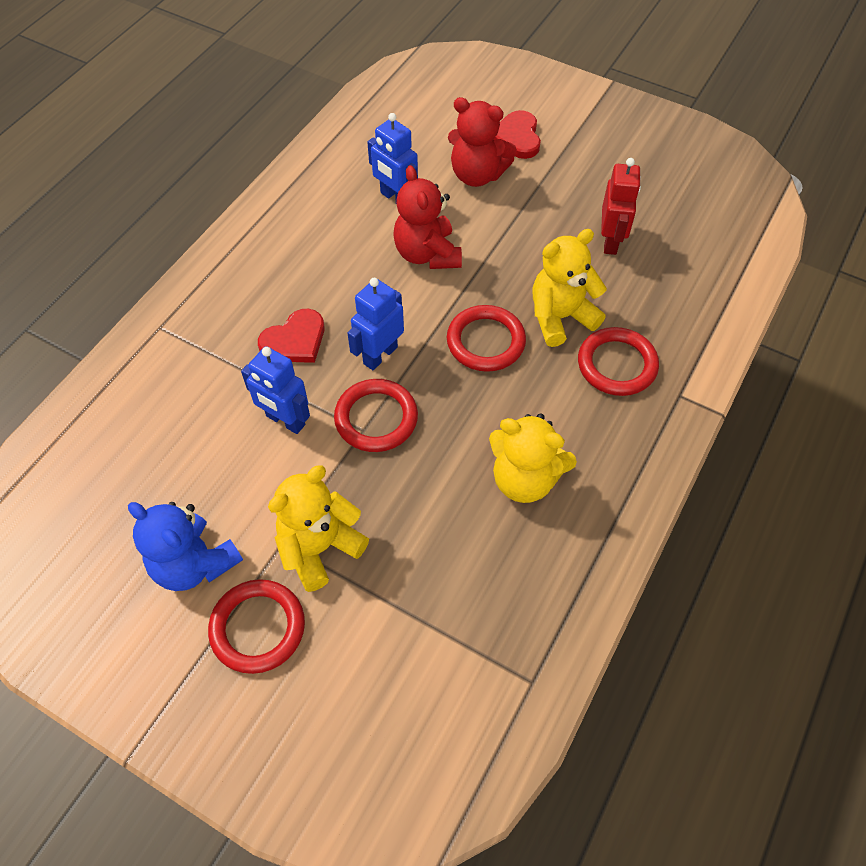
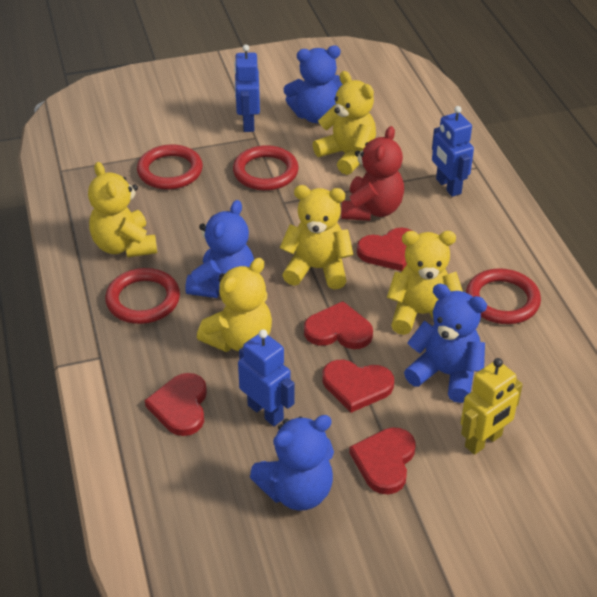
blue teddy bear: 1 -> 4
red heart: 2 -> 5
red robot: 1 -> 0
red teddy bear: 2 -> 1
yellow robot: 0 -> 1
yellow teddy bear: 3 -> 5

